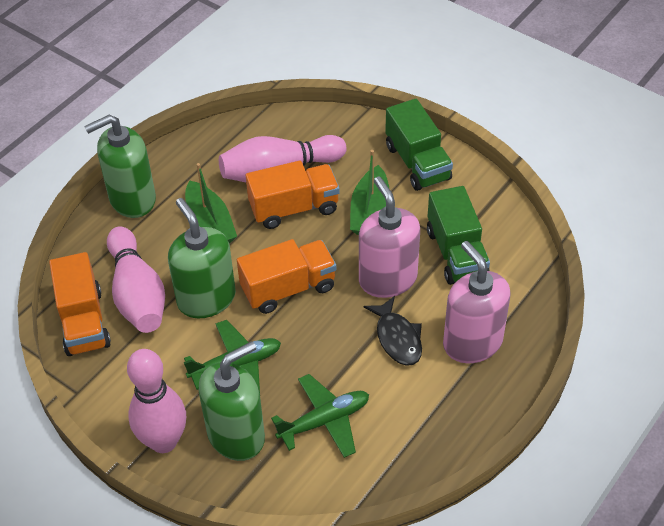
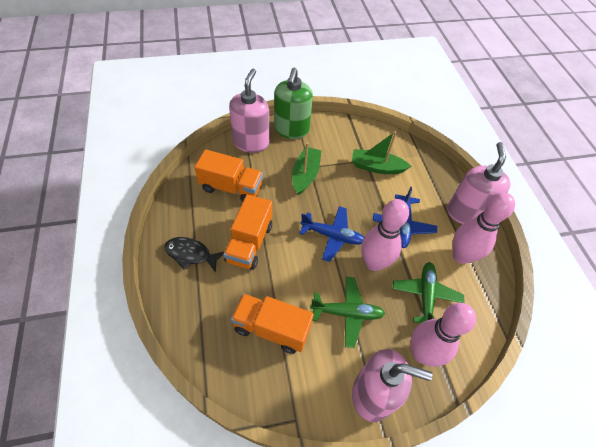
blue plane: 0 -> 2
green soap dispenser: 3 -> 1
green truck: 2 -> 0
pink soap dispenser: 2 -> 3

